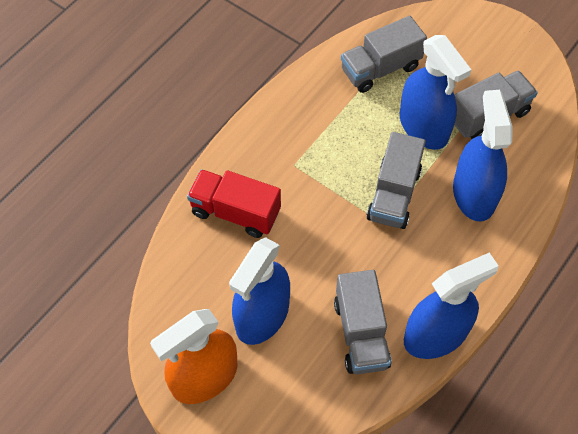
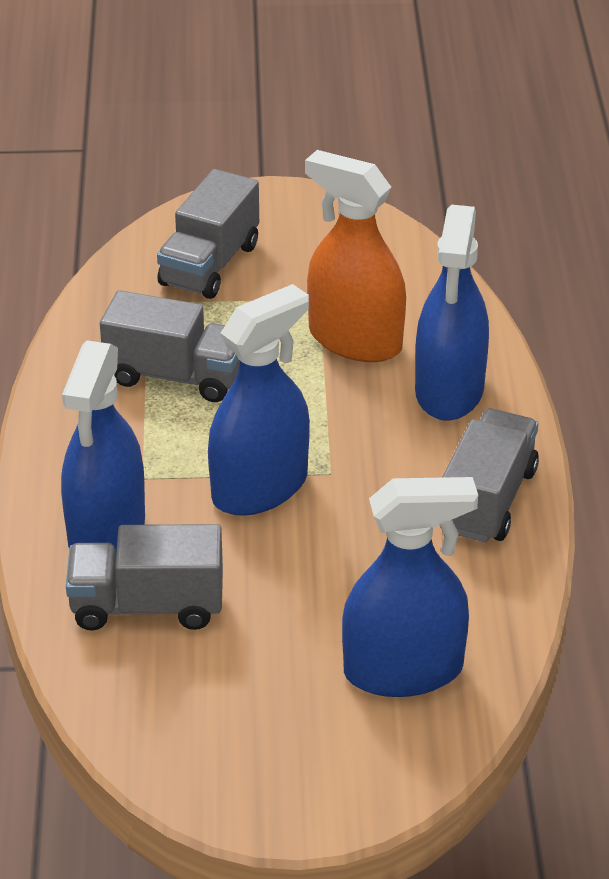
red truck: 1 -> 0

